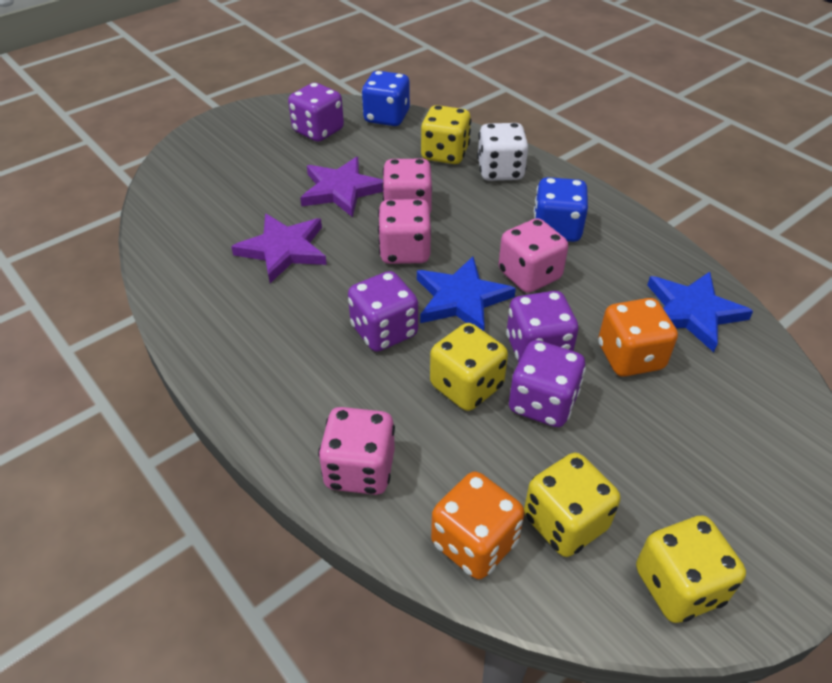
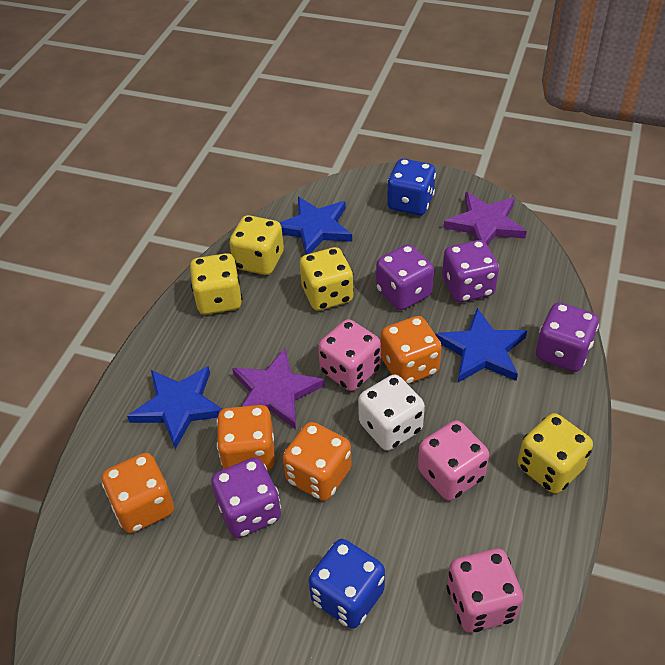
blue star: 2 -> 3
orange dice: 2 -> 4
pink dice: 4 -> 3

